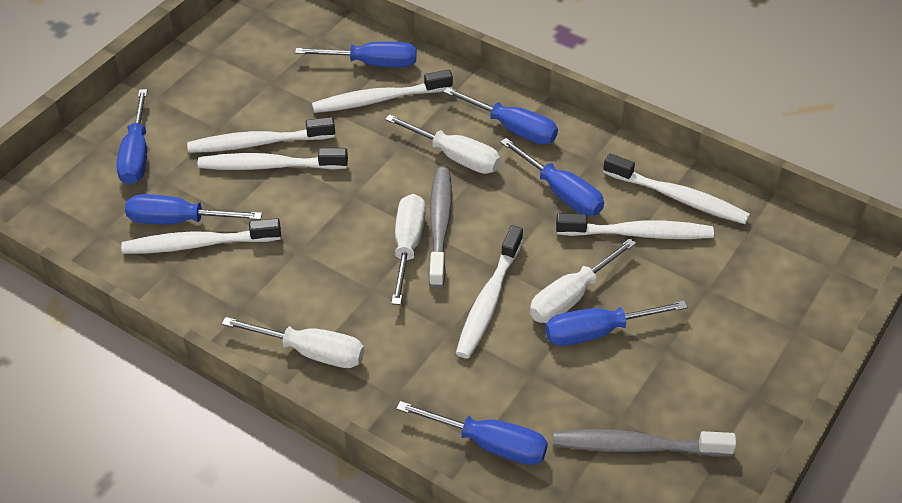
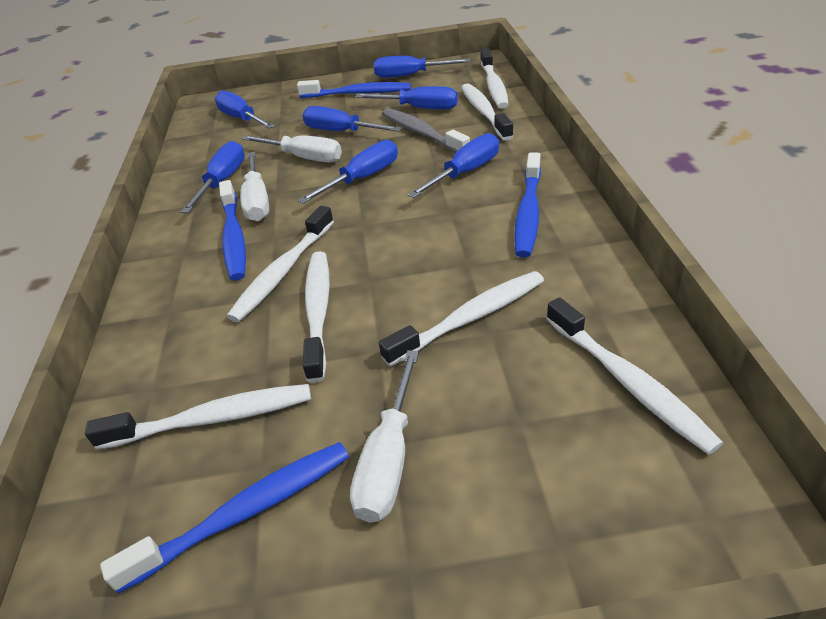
blue toothbrush: 0 -> 4
grey toothbrush: 2 -> 1
white screwdriver: 4 -> 3

